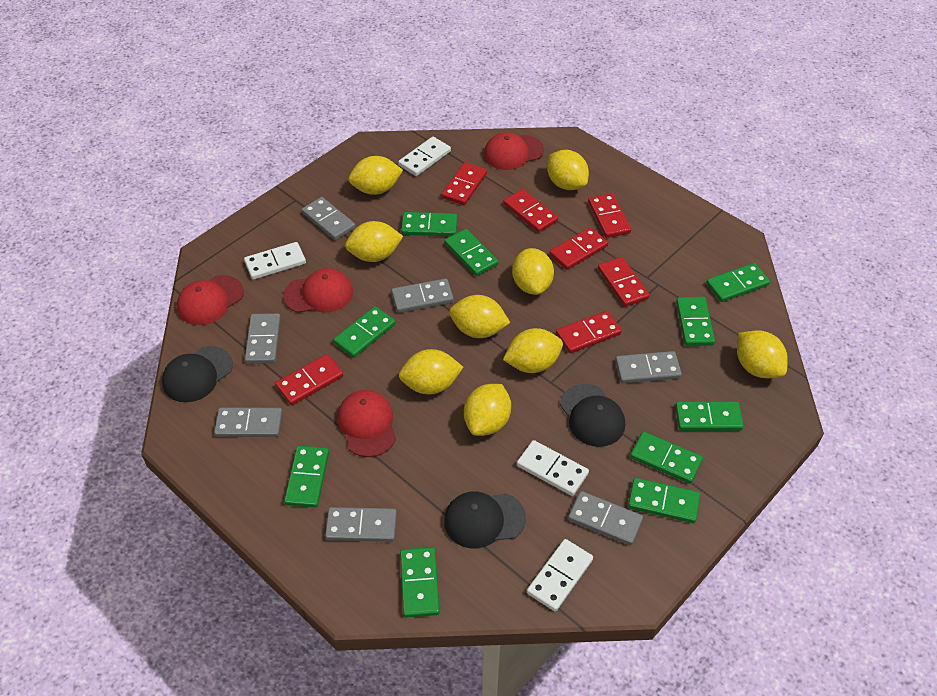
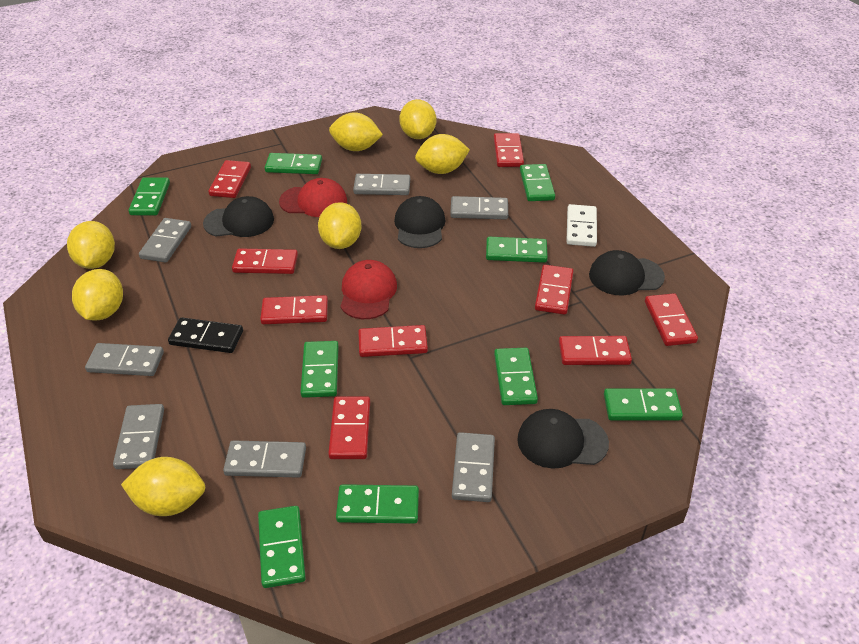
black cap: 3 -> 4
black domino: 0 -> 1
green domino: 10 -> 9
red cap: 4 -> 2
red domino: 7 -> 9
white domino: 4 -> 1
yellow lemon: 9 -> 7

